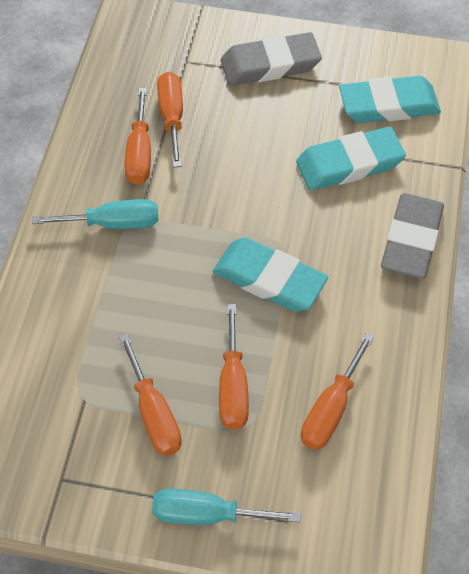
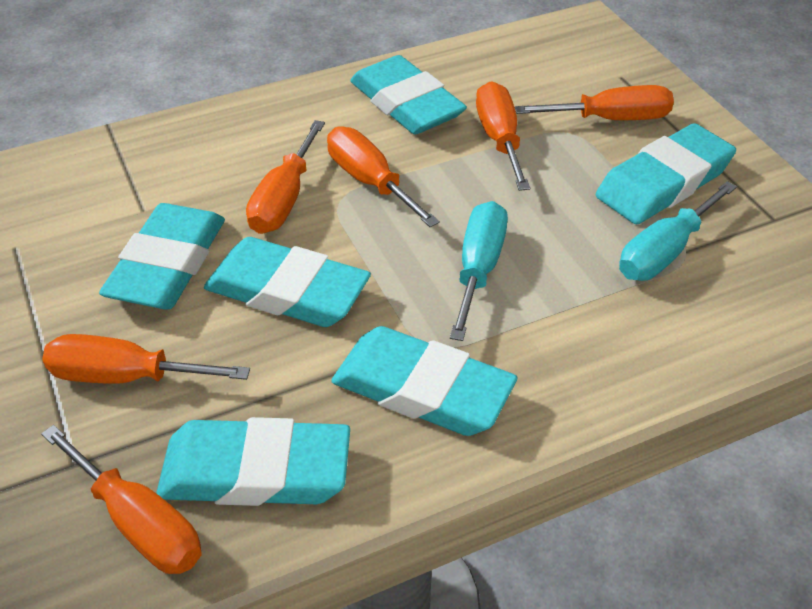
grey eraser: 2 -> 0
orange screwdriver: 5 -> 6
turquoise eraser: 3 -> 6

